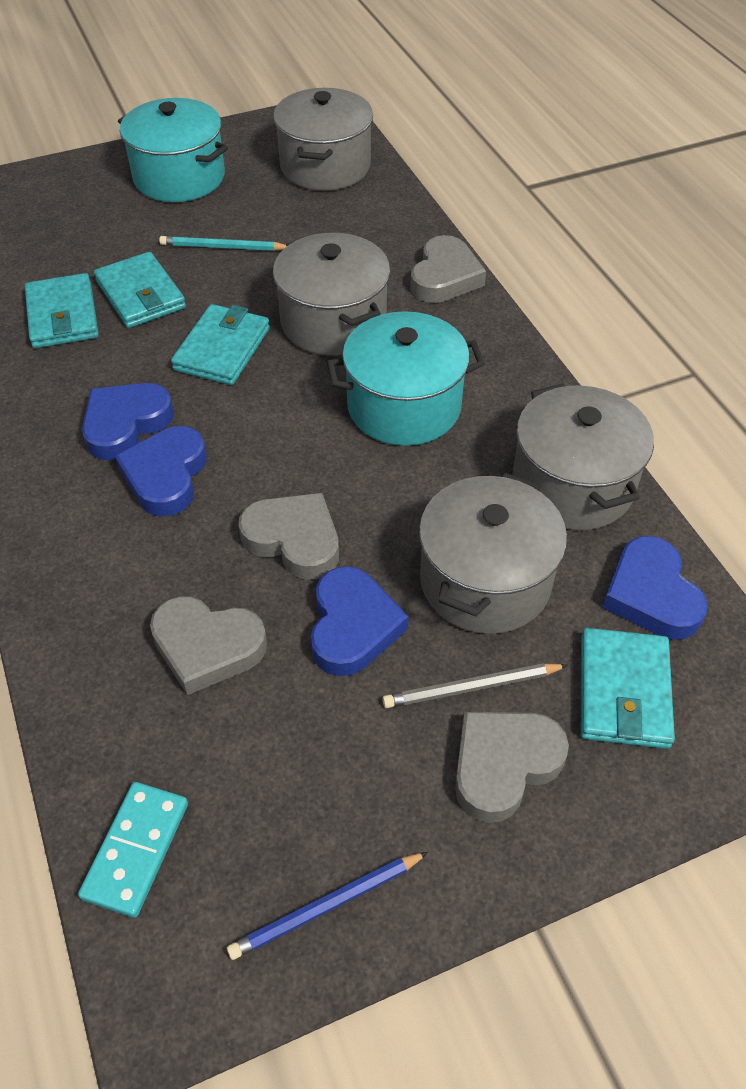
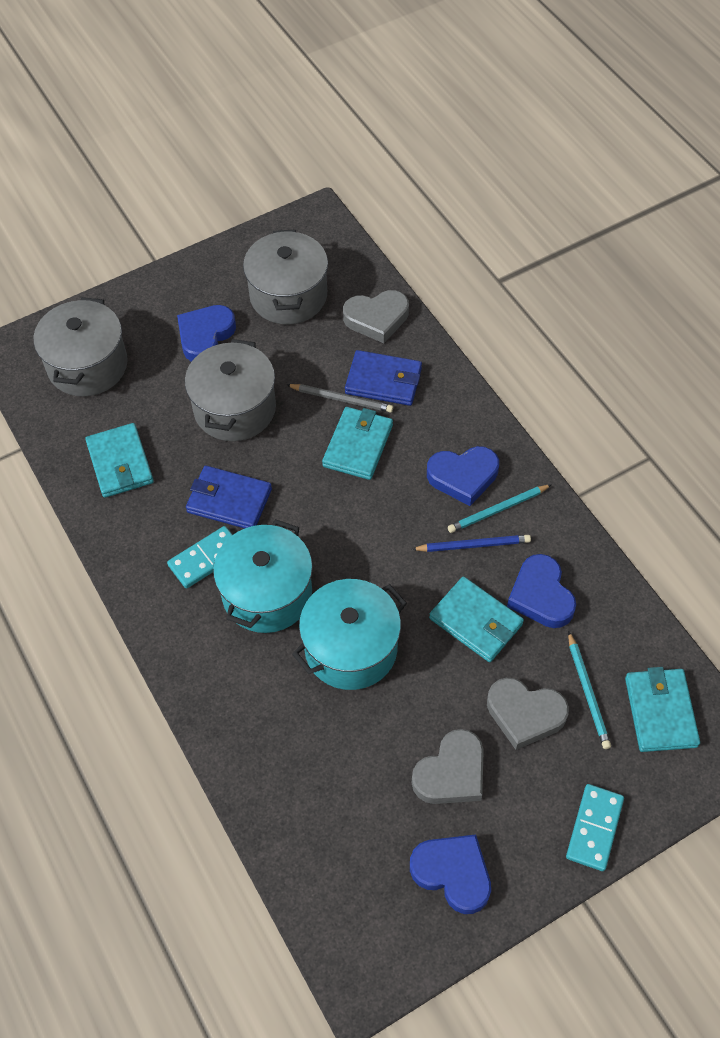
blue wallet: 0 -> 2
grey heart: 4 -> 3
grey pot: 4 -> 3
turquoise domino: 1 -> 2
turquoise pencil: 1 -> 2

